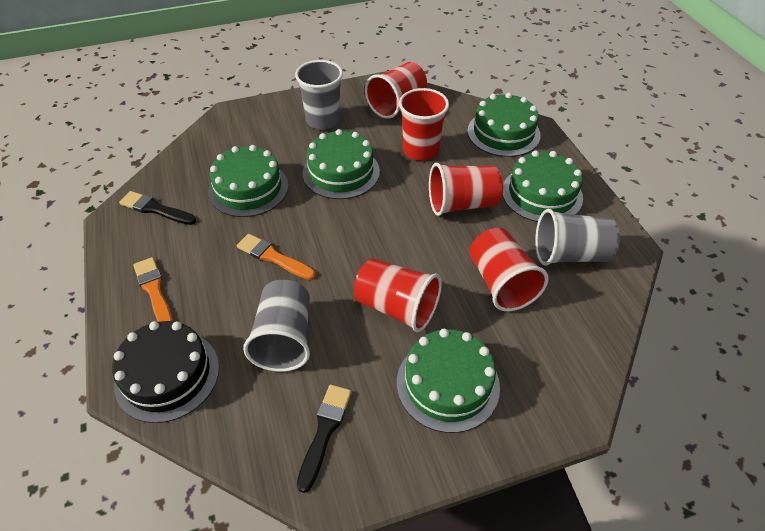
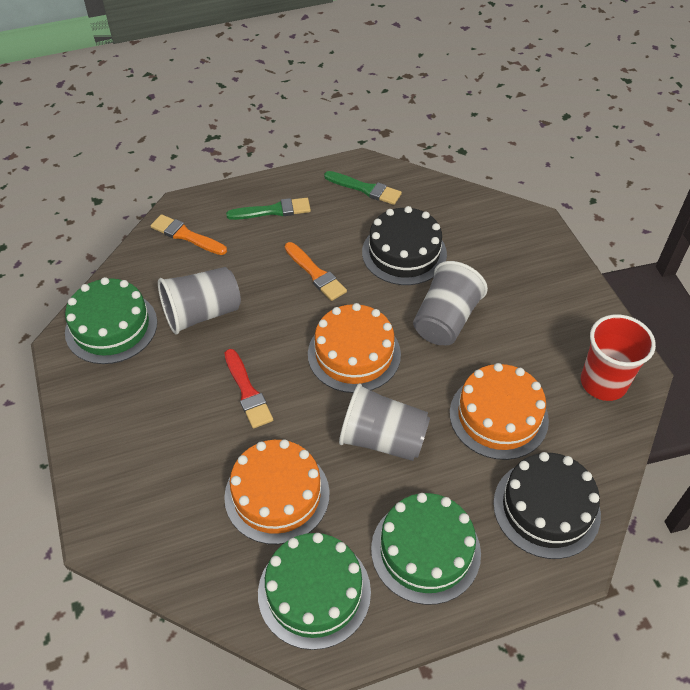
black brush: 2 -> 0
black cake: 1 -> 2
green brush: 0 -> 2
green cake: 5 -> 3
orange cake: 0 -> 3
red brush: 0 -> 1
red cup: 5 -> 1

